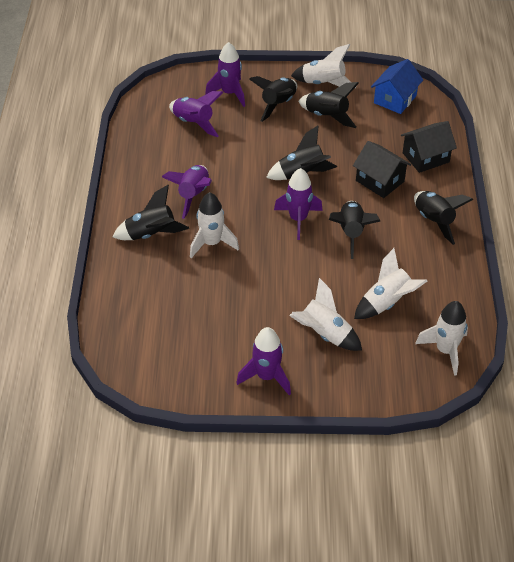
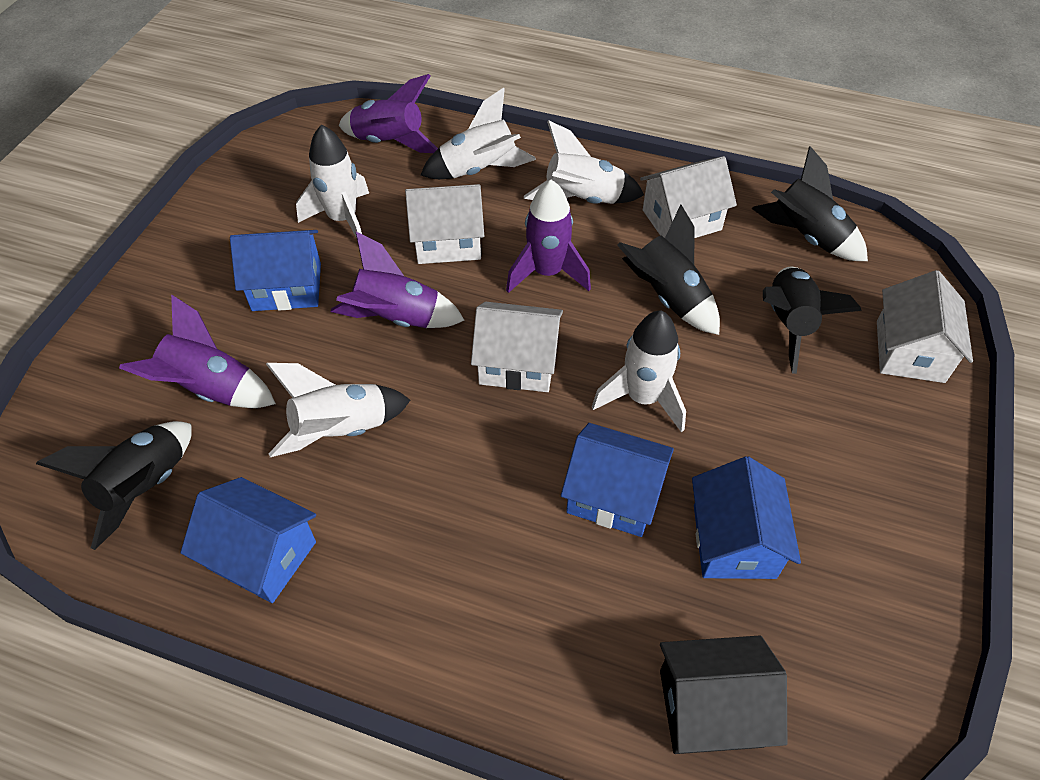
black house: 2 -> 1
black rocket: 6 -> 4
blue house: 1 -> 4
purple rocket: 5 -> 4
white house: 0 -> 4

